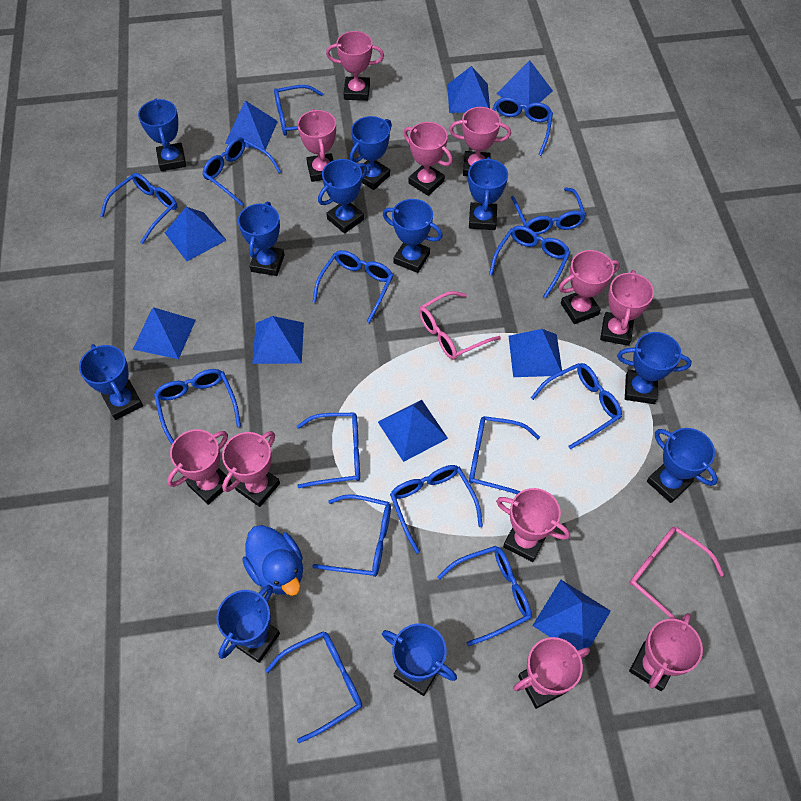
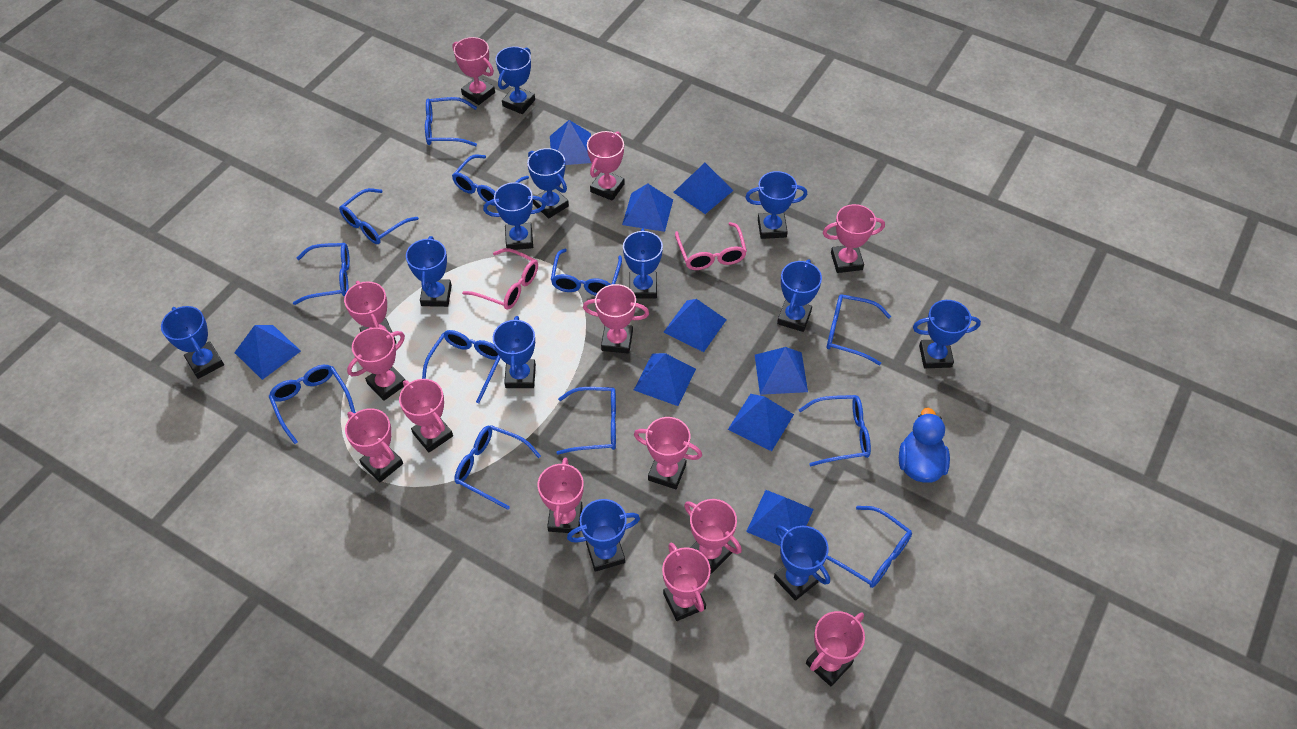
blue glasses: 15 -> 12
blue trophy: 11 -> 12
pink trophy: 11 -> 13

